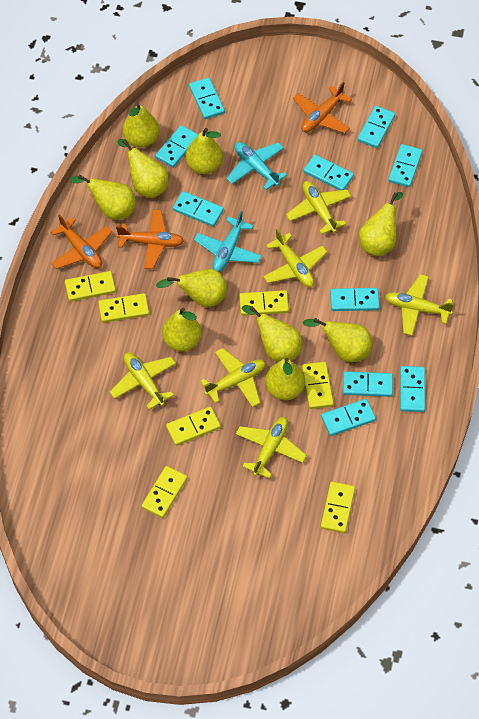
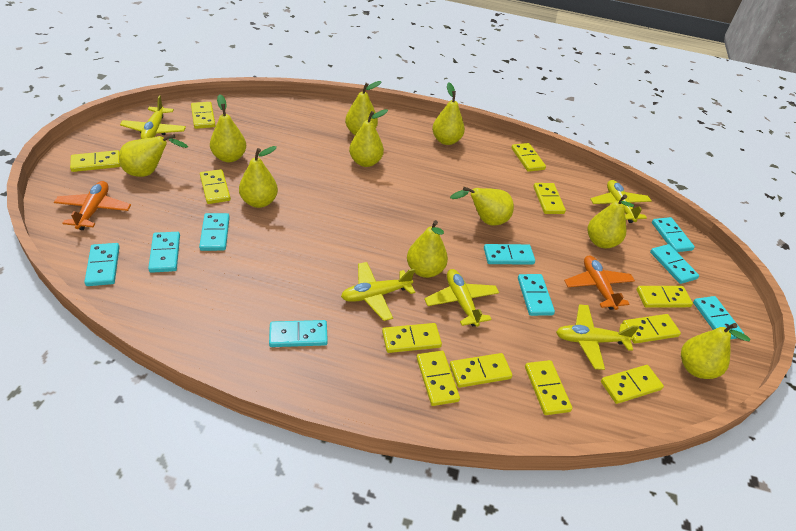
orange plane: 3 -> 2
turquoise domino: 10 -> 9
turquoise plane: 2 -> 0
yellow domino: 7 -> 12
yellow plane: 6 -> 5

